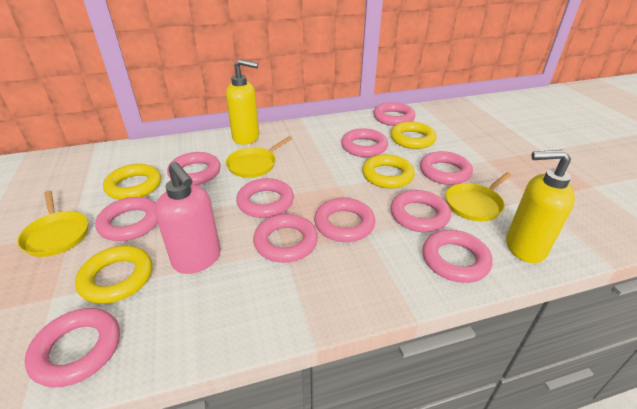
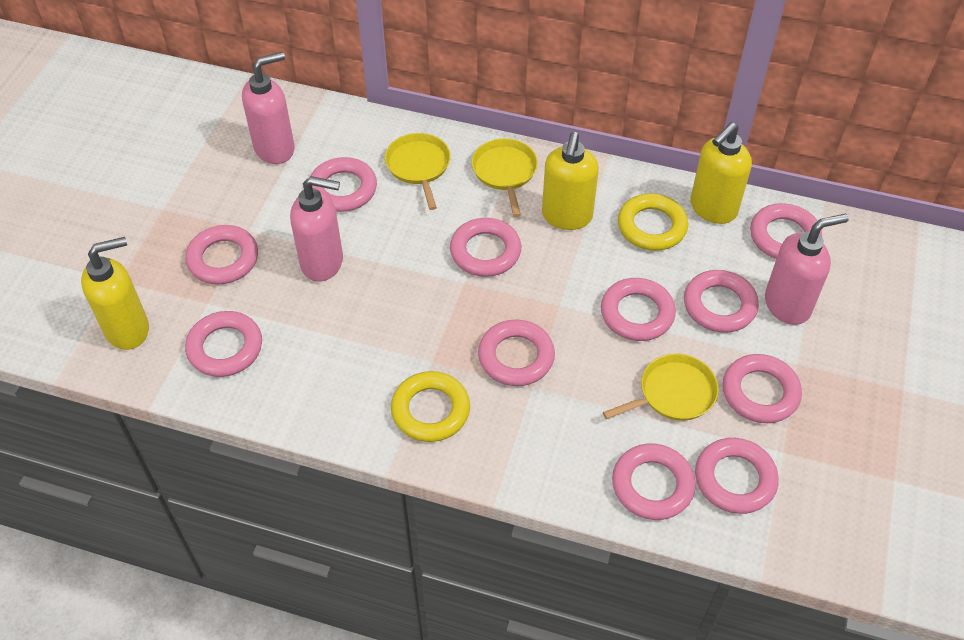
pink soap dispenser: 1 -> 3
yellow ring: 4 -> 2
yellow soap dispenser: 2 -> 3

